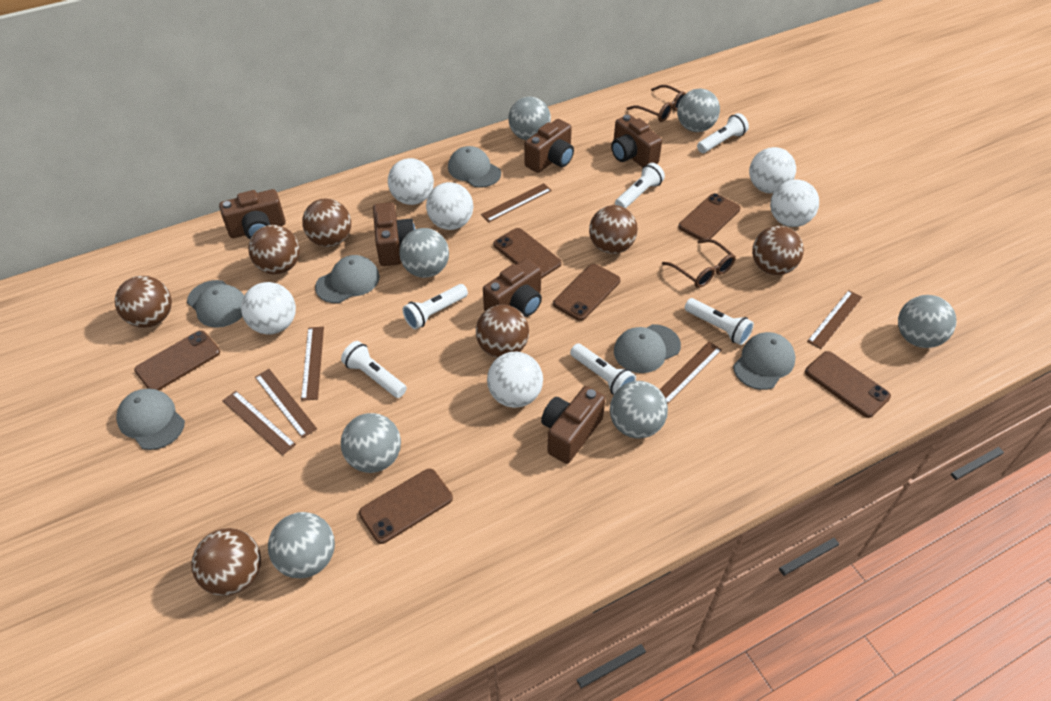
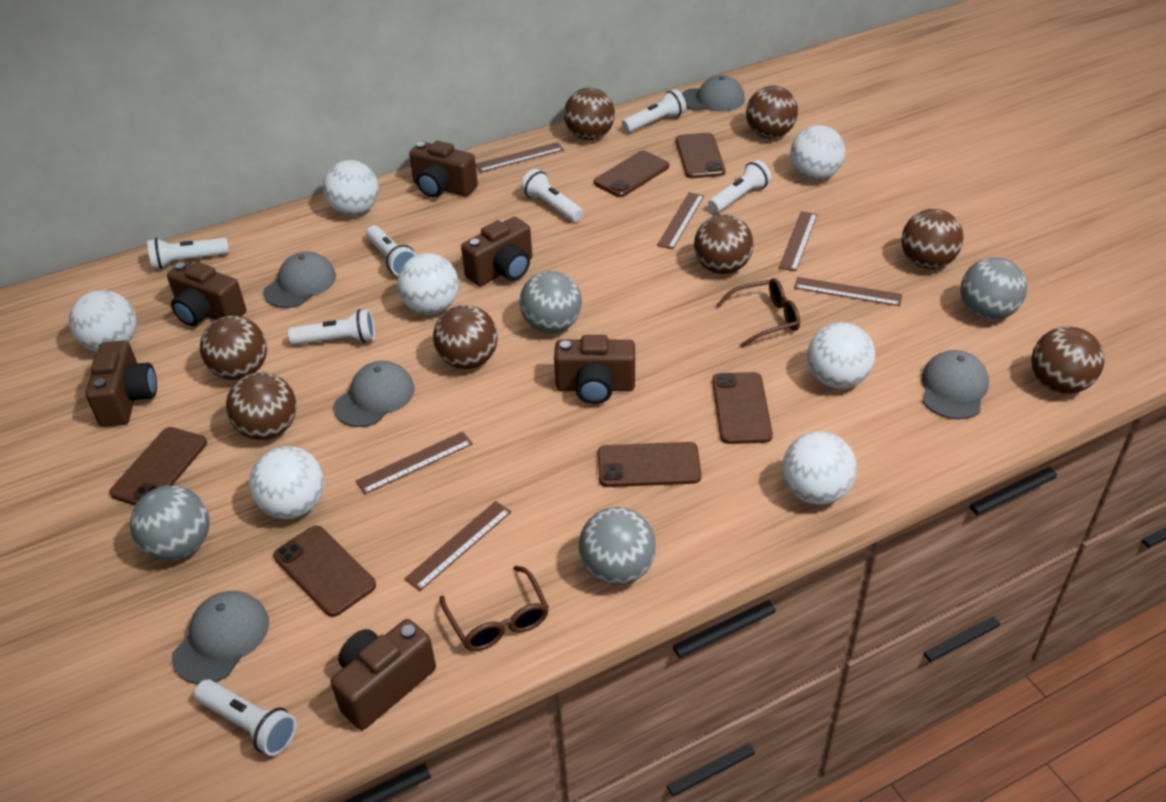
brown ball: 7 -> 8
grey ball: 7 -> 4
grey cap: 6 -> 5
white ball: 6 -> 7
white flashlight: 6 -> 7

